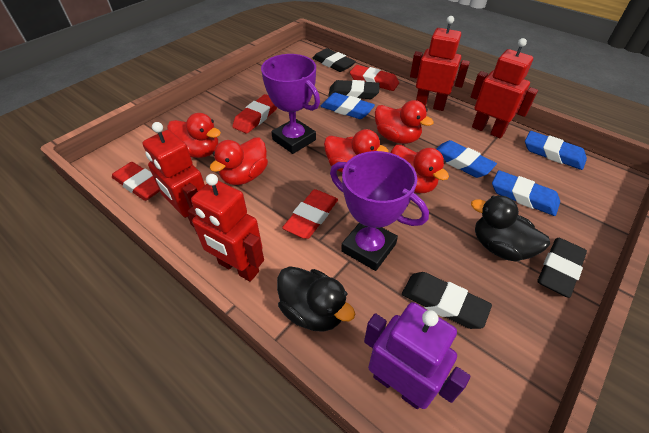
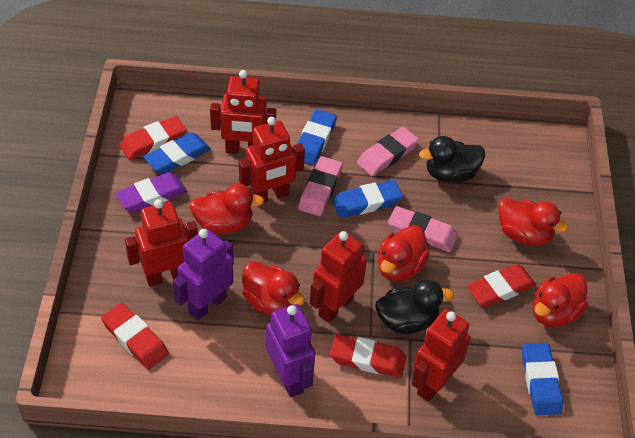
black eraser: 4 -> 0
pink eraser: 0 -> 3
purple eraser: 0 -> 1
purple robot: 1 -> 2
purple trophy: 2 -> 0
red robot: 4 -> 5

